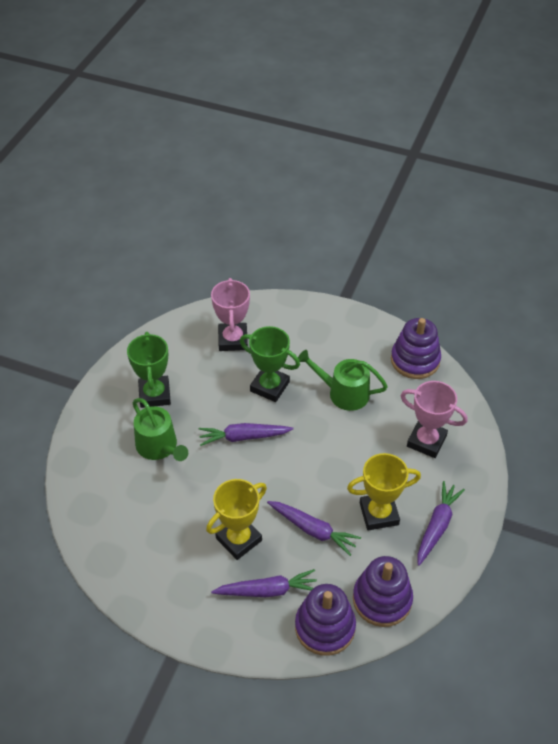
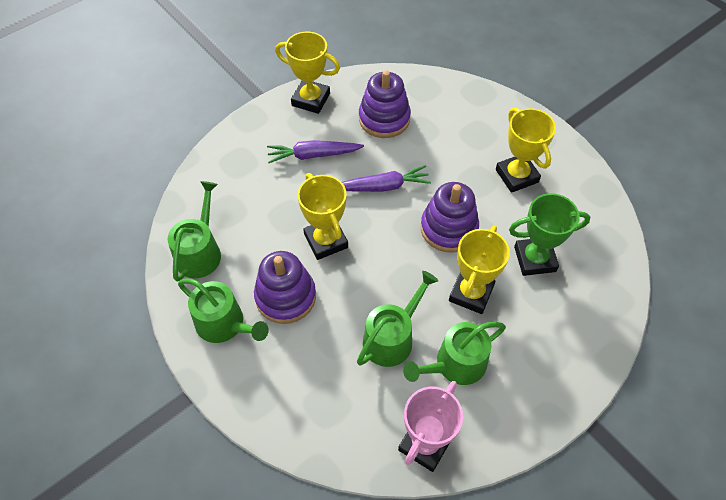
green trophy: 2 -> 1
green watering can: 2 -> 4
pink trophy: 2 -> 1
purple carrot: 4 -> 2
yellow trophy: 2 -> 4

